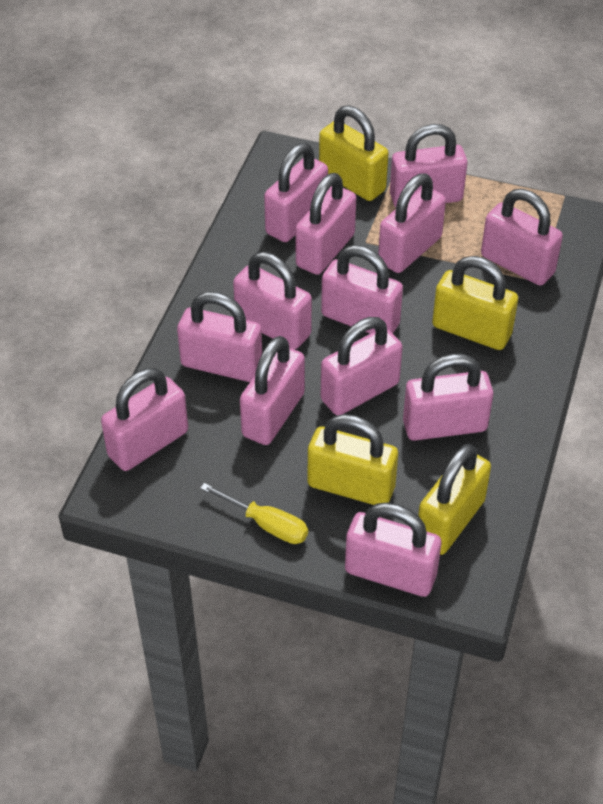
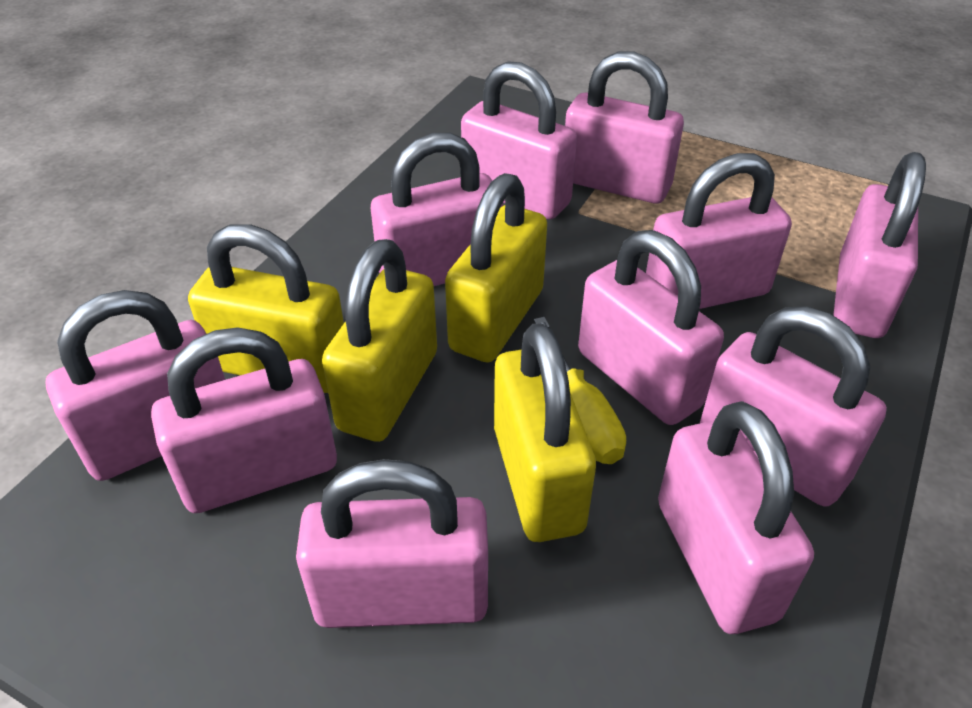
pink padlock: 13 -> 11

